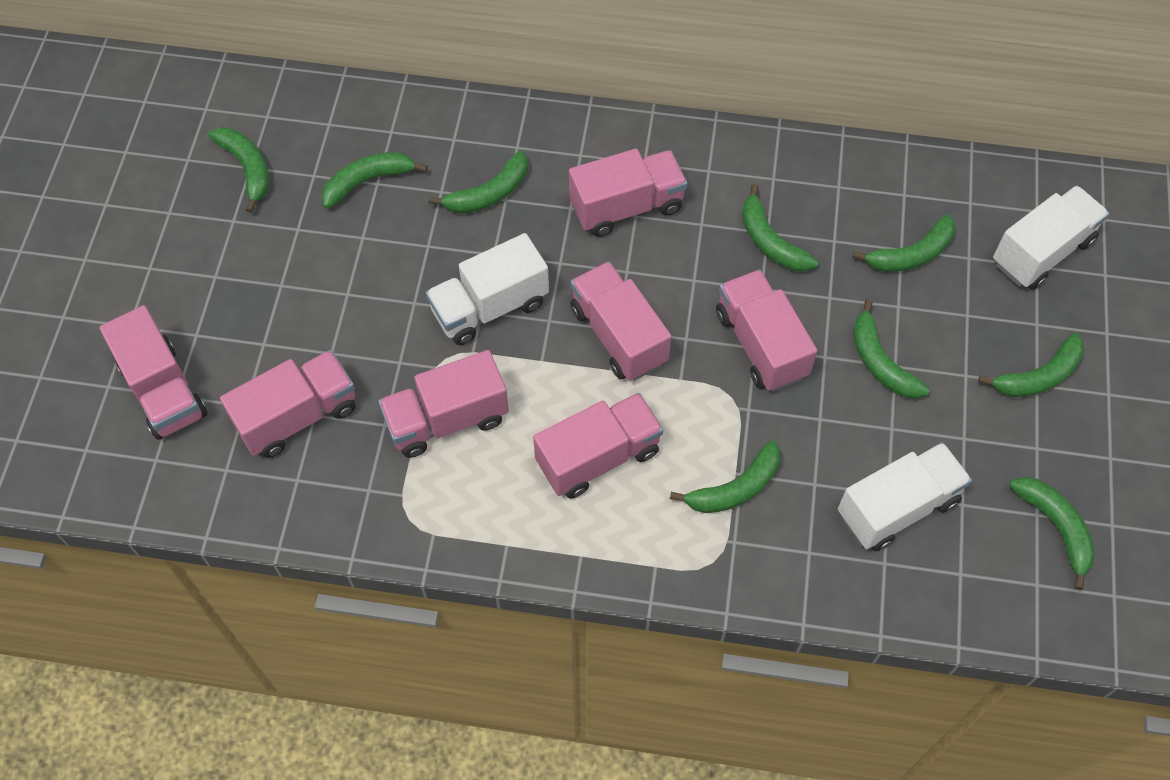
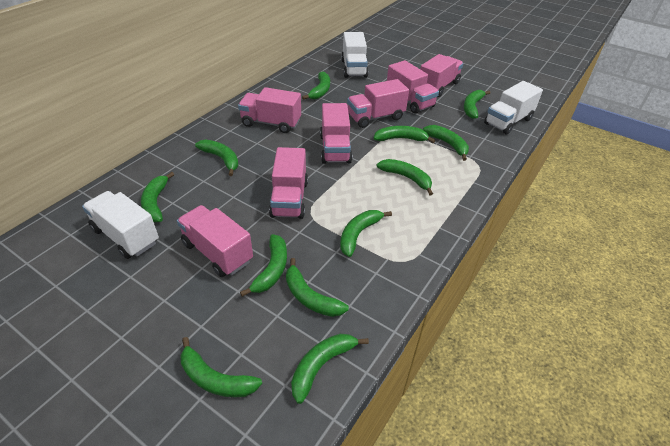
green banana: 9 -> 12

